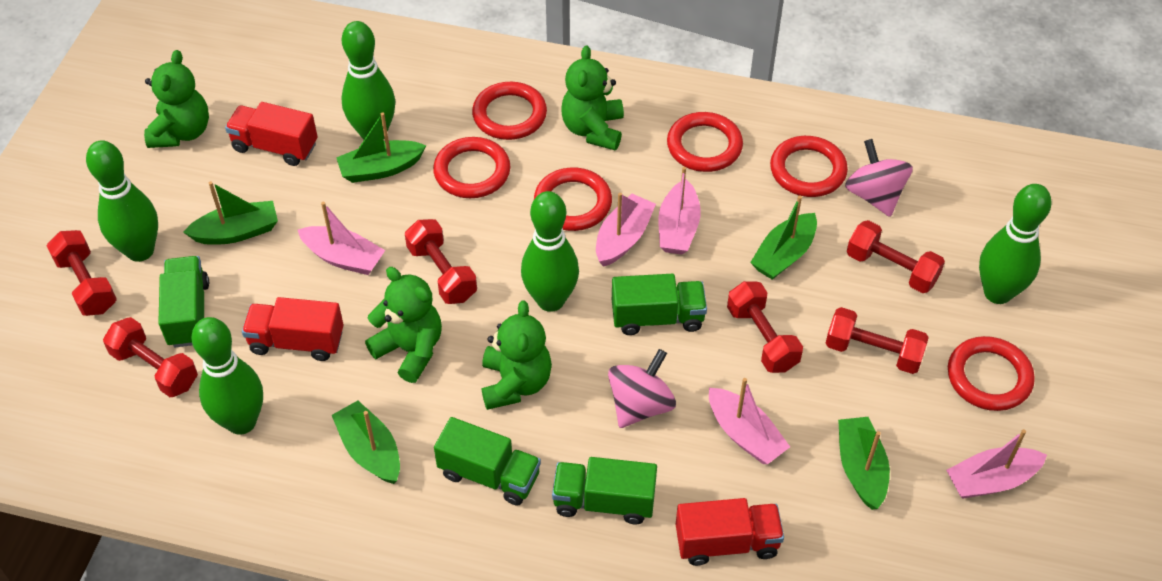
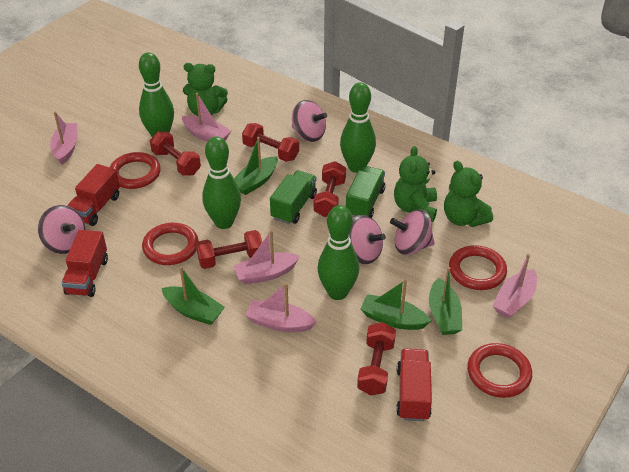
green boat: 5 -> 4
green bowling pin: 5 -> 4
green teddy bear: 4 -> 3
green truck: 4 -> 2
pink spinning top: 2 -> 4
red dumbbell: 6 -> 5
red ring: 6 -> 4

